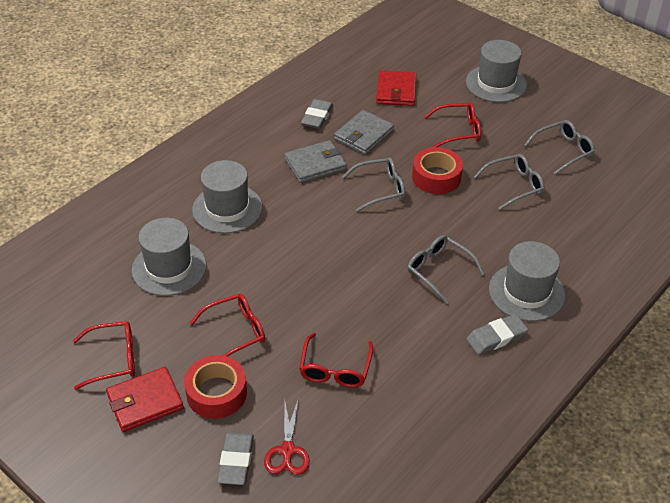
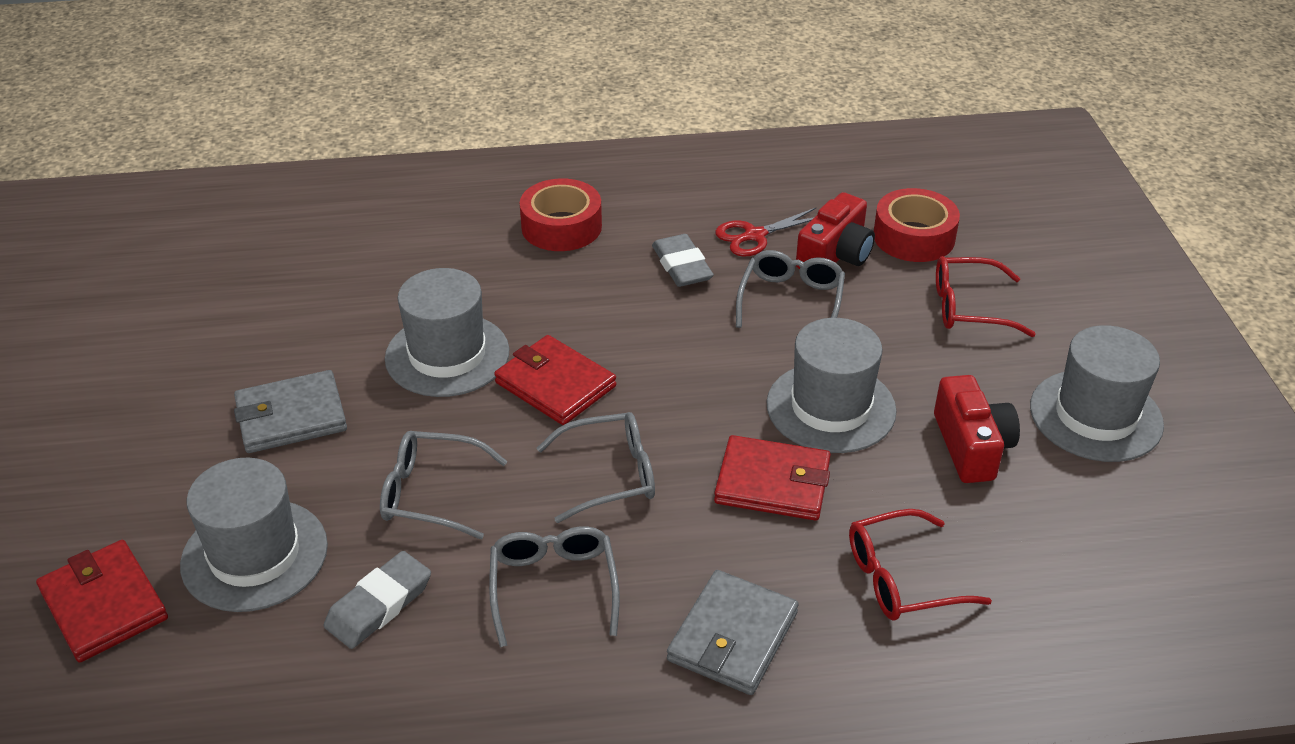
grey eraser: 3 -> 2
red camera: 0 -> 2
red glasses: 4 -> 2
red wallet: 2 -> 3

